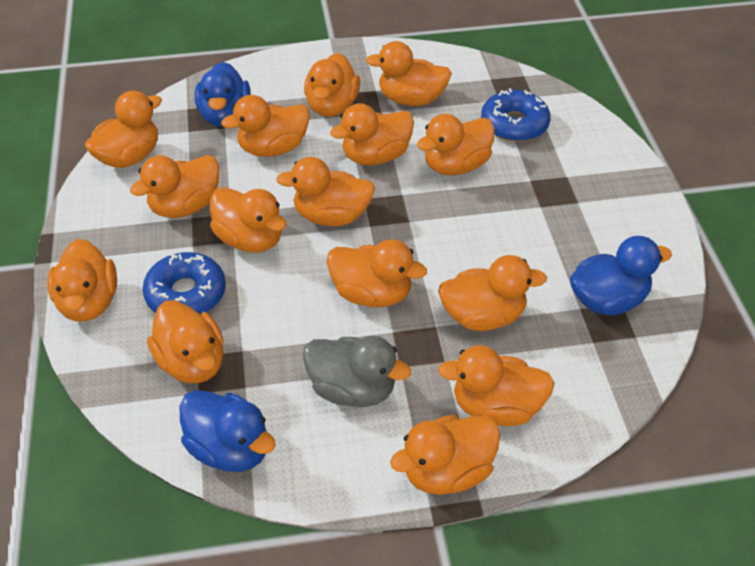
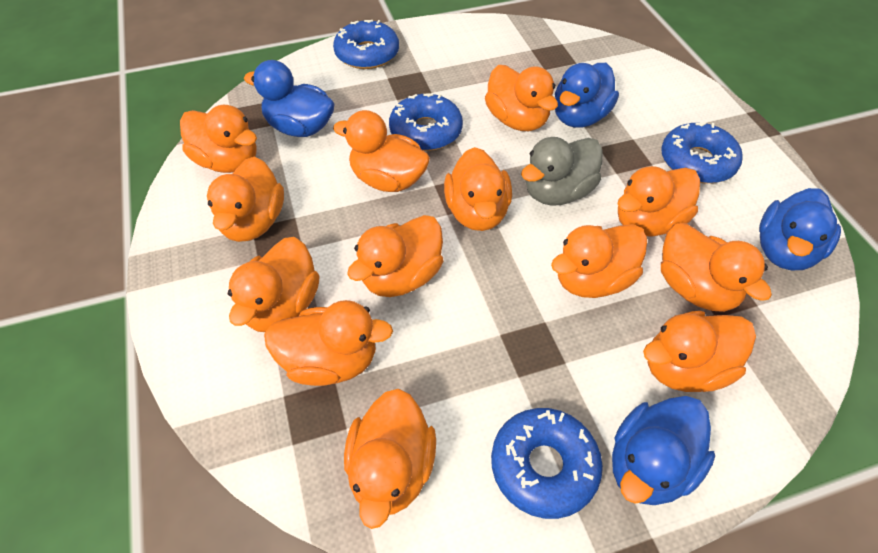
blue donut: 2 -> 4
blue duck: 3 -> 4
orange duck: 15 -> 13

